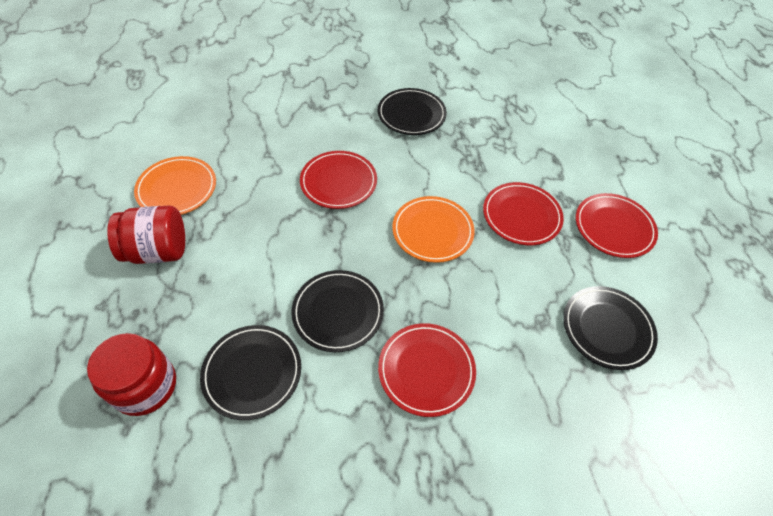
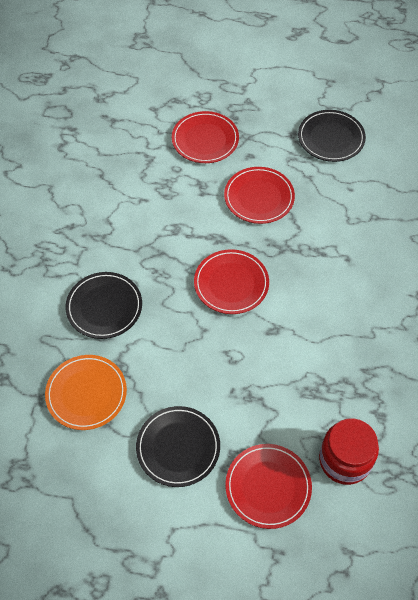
black plate: 4 -> 3
orange plate: 2 -> 1
red jar: 2 -> 1

